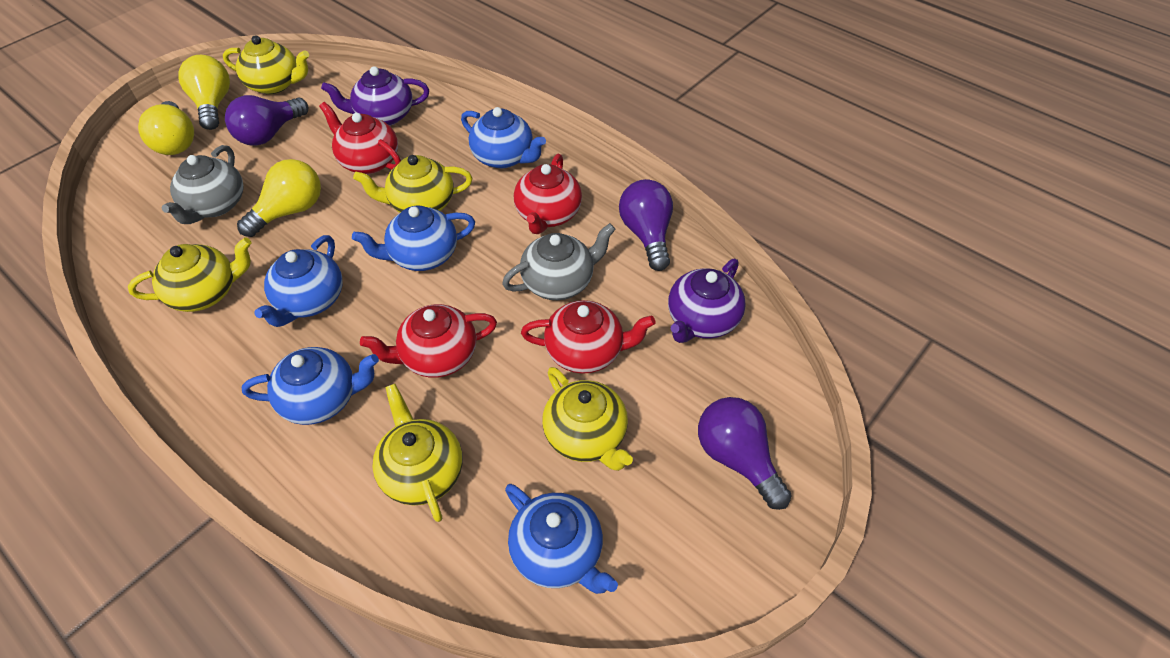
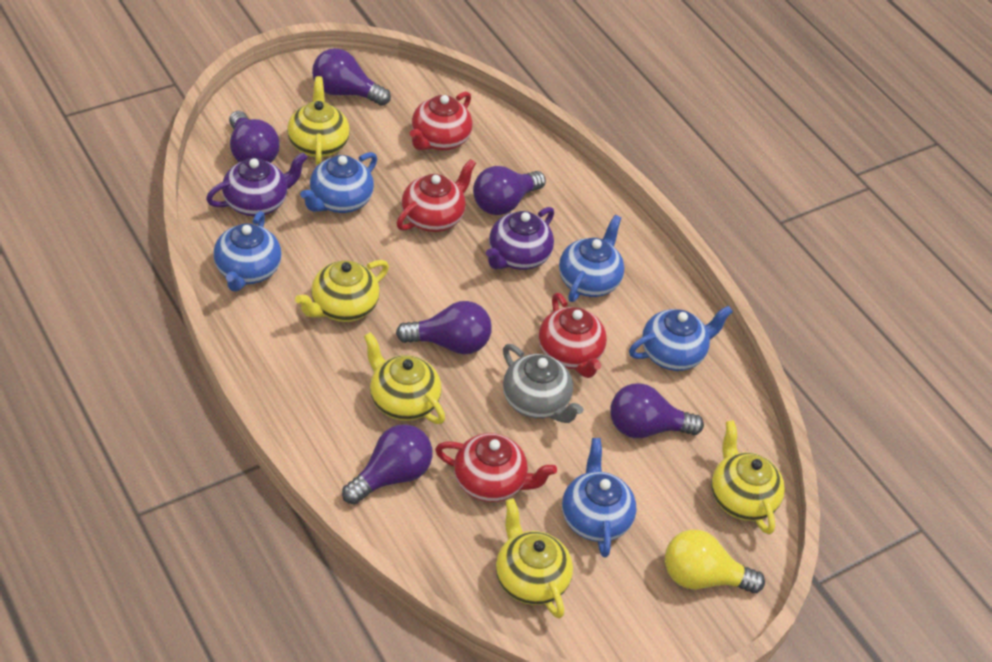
grey teapot: 2 -> 1
purple light bulb: 3 -> 6
yellow light bulb: 3 -> 1

